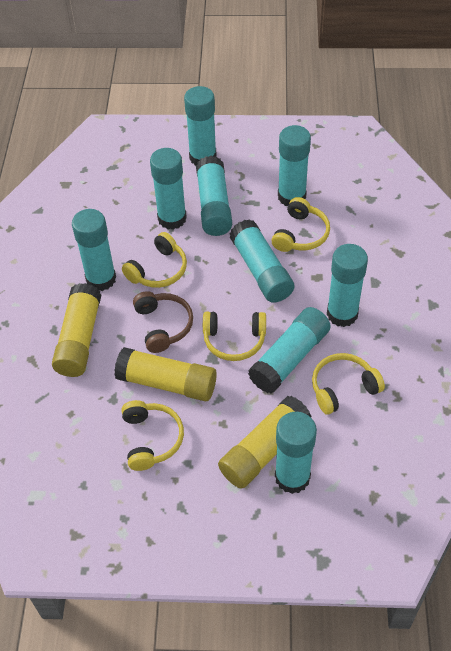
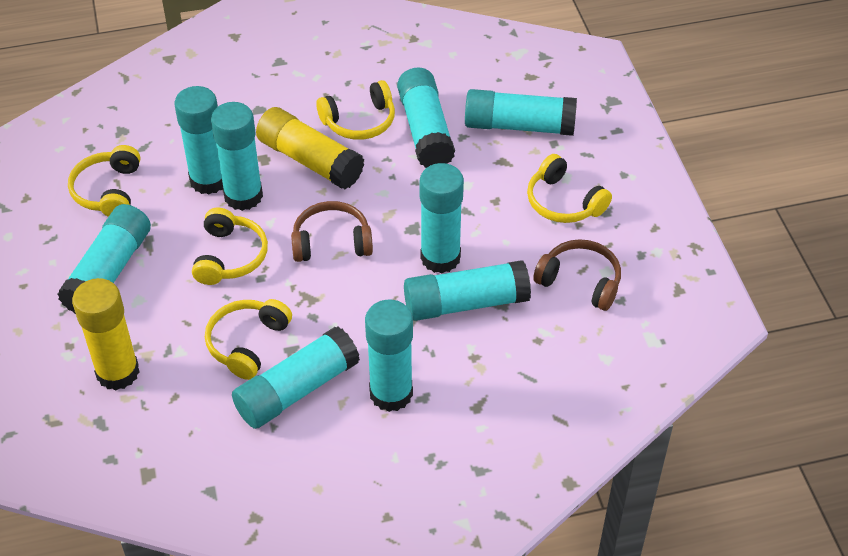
brown headphones: 1 -> 2
yellow glue stick: 3 -> 2

